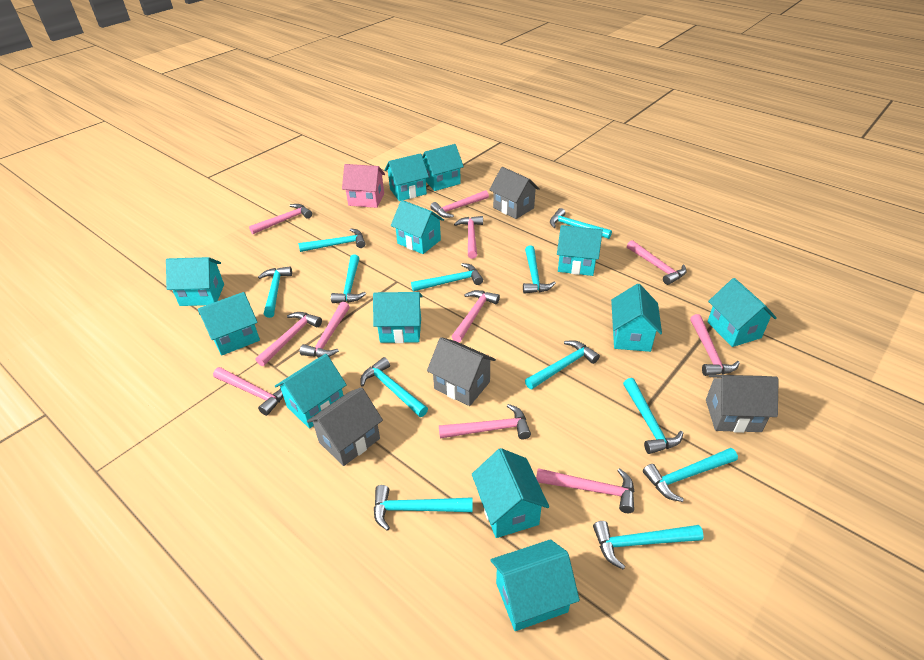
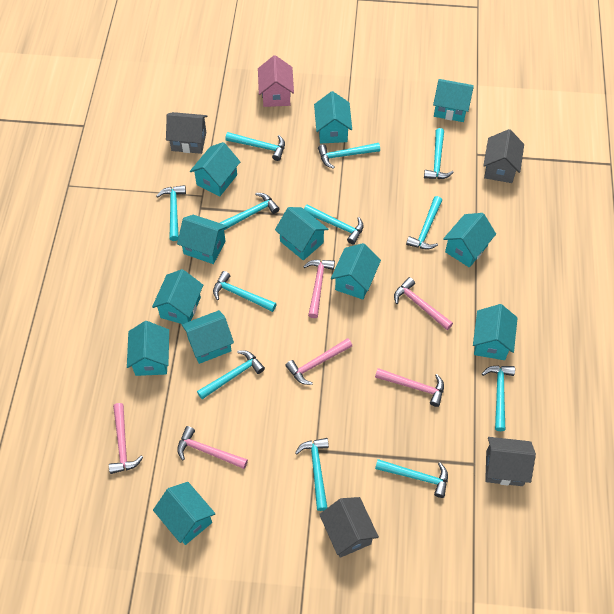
pink hammer: 11 -> 6

